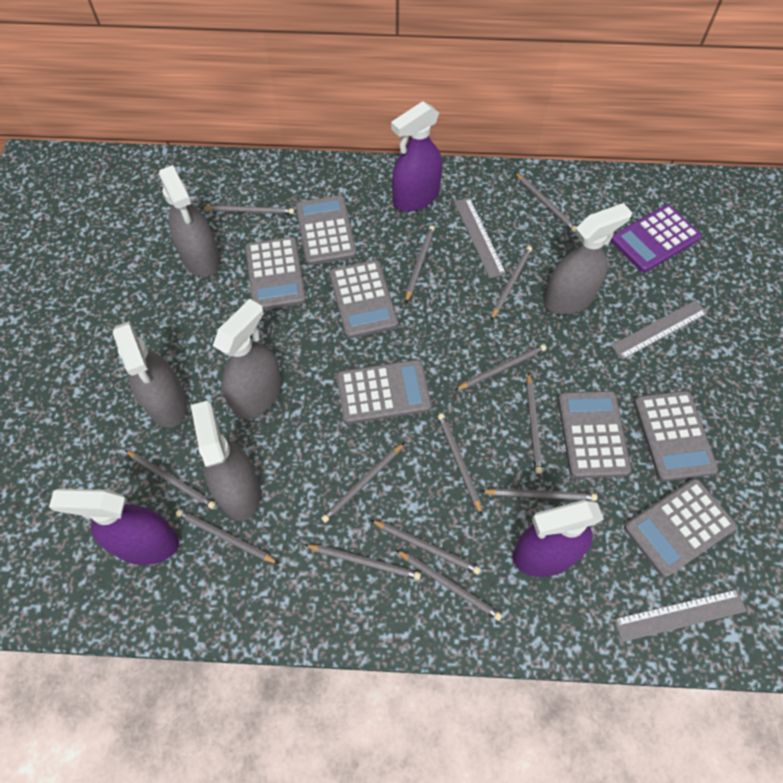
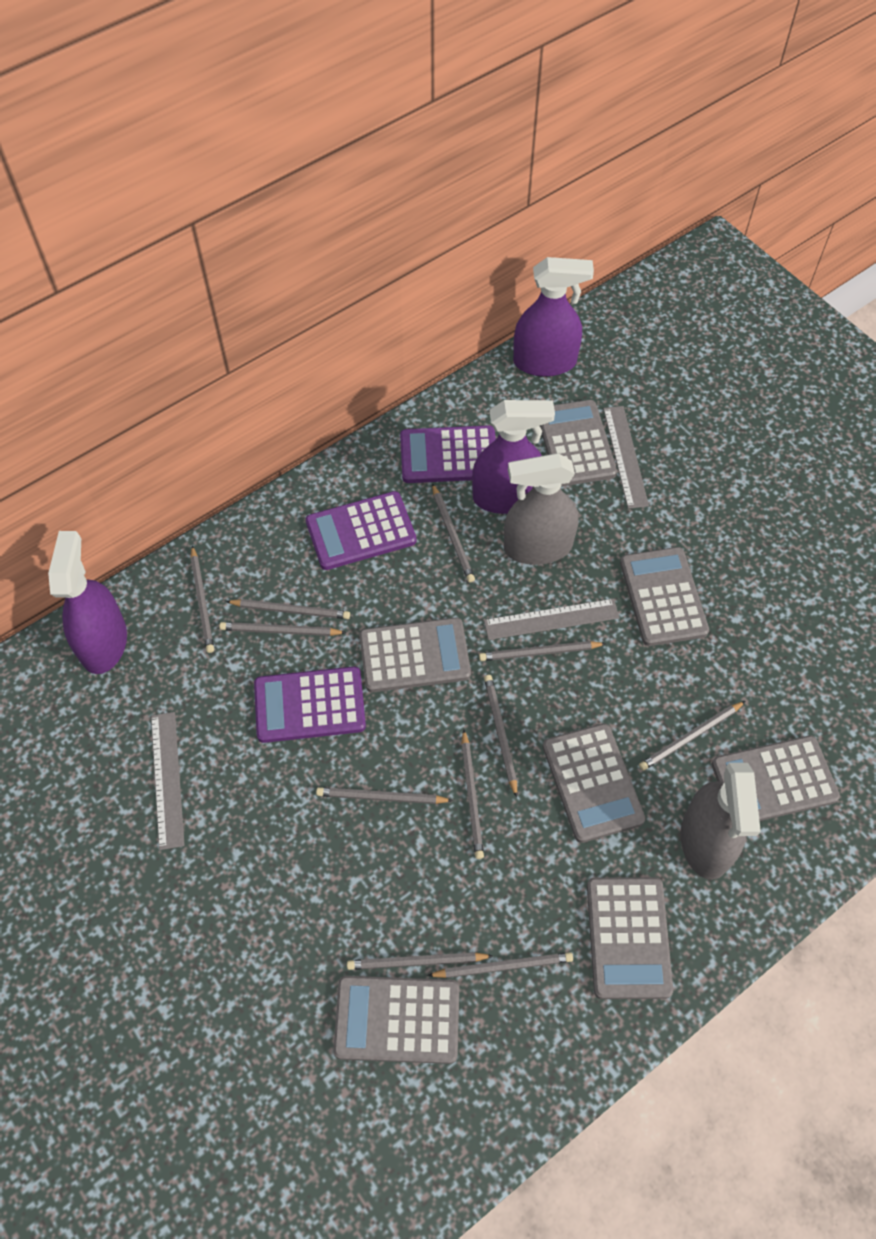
grey pencil: 14 -> 11
grey spray bottle: 5 -> 2
purple calculator: 1 -> 3

